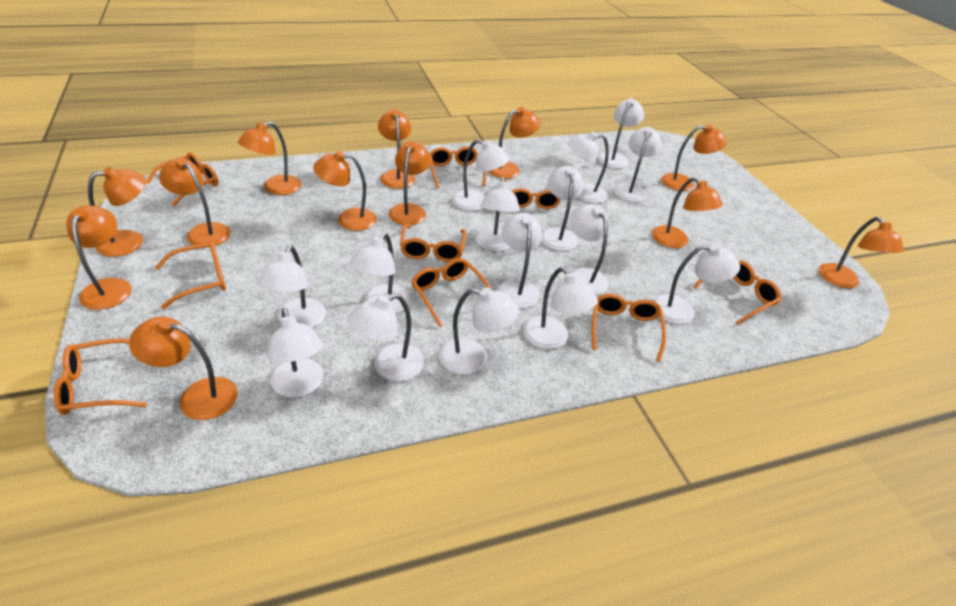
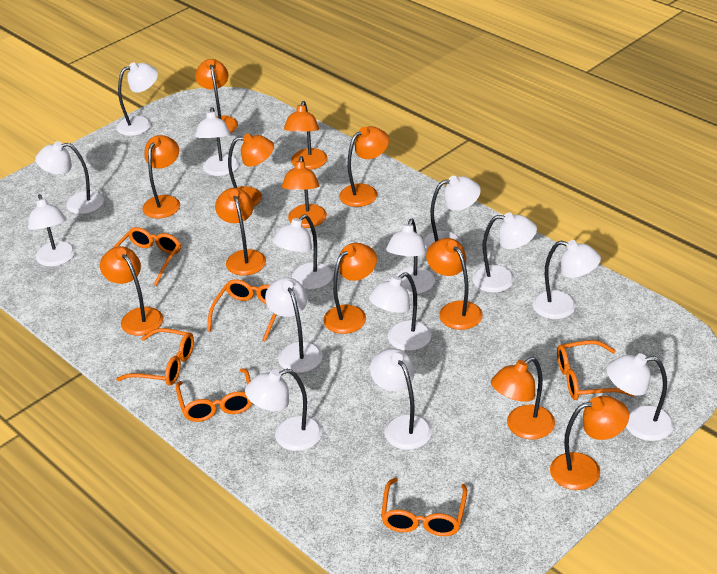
orange glasses: 9 -> 6
white lamp: 15 -> 14

